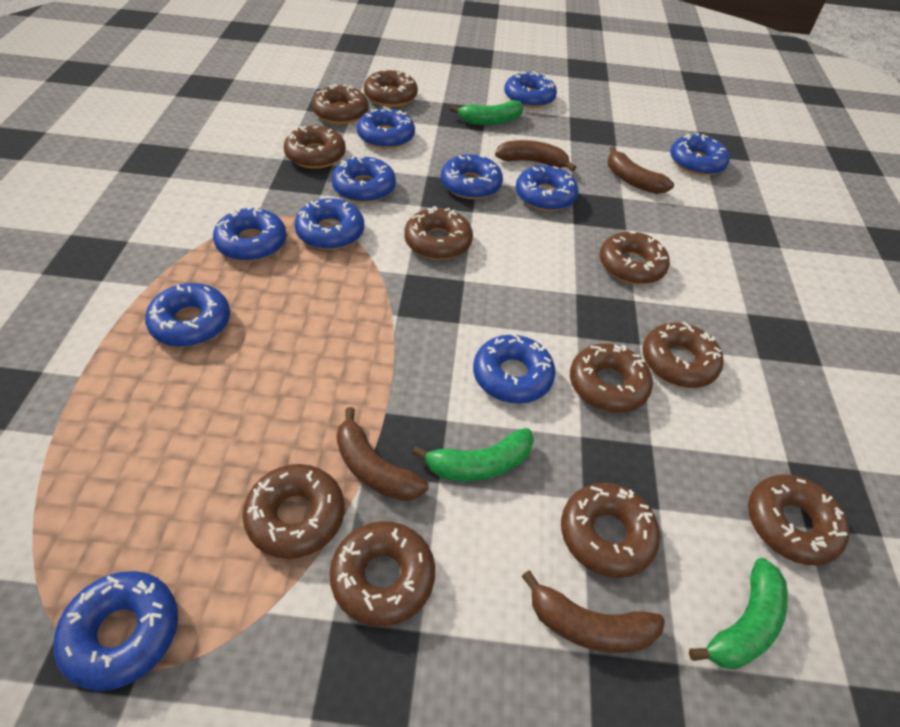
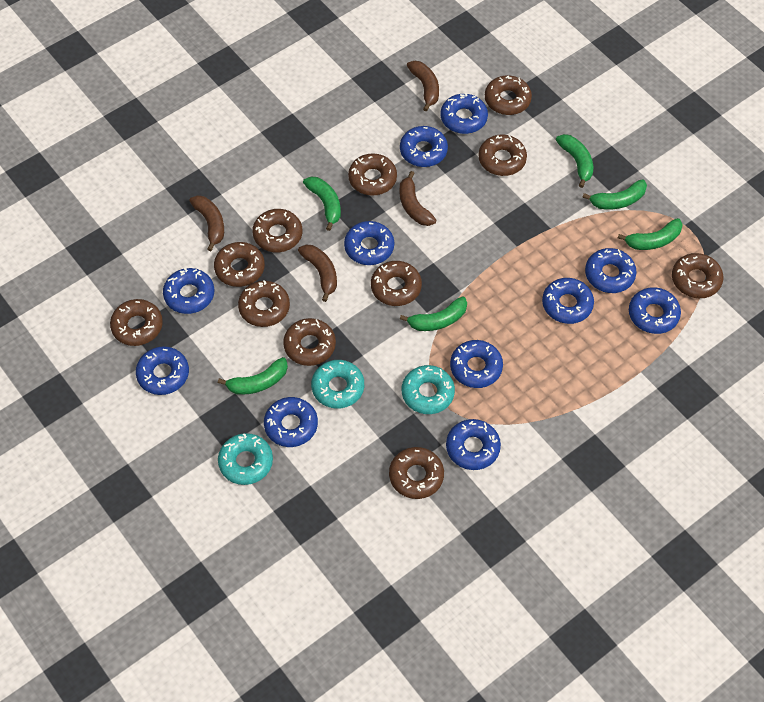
green banana: 3 -> 6
turquoise donut: 0 -> 3

